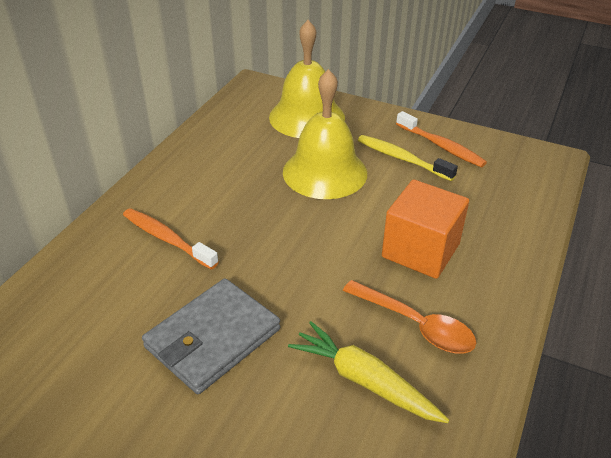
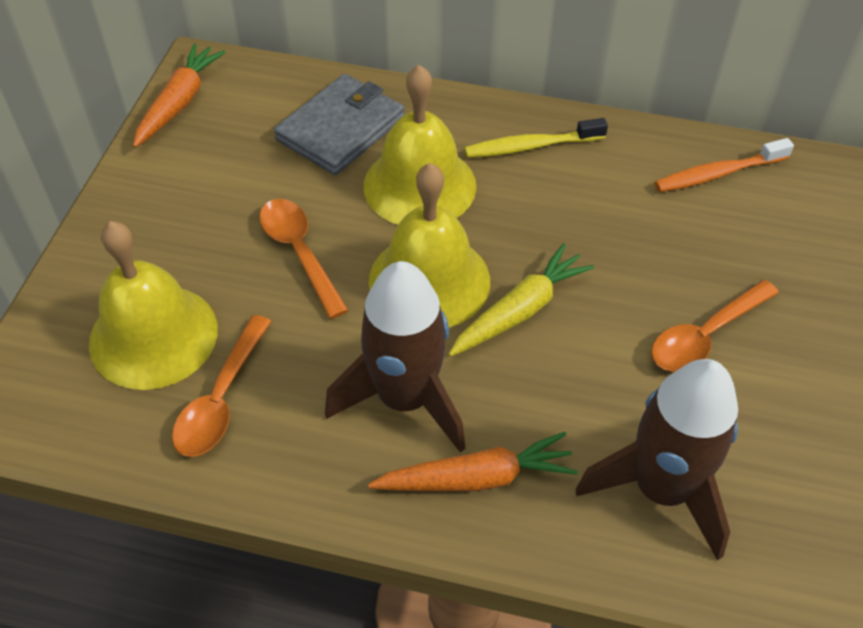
brown rocket: 0 -> 2
orange carrot: 0 -> 2
orange cube: 1 -> 0
orange spoon: 1 -> 3
orange toothbrush: 2 -> 1
yellow bell: 2 -> 3

